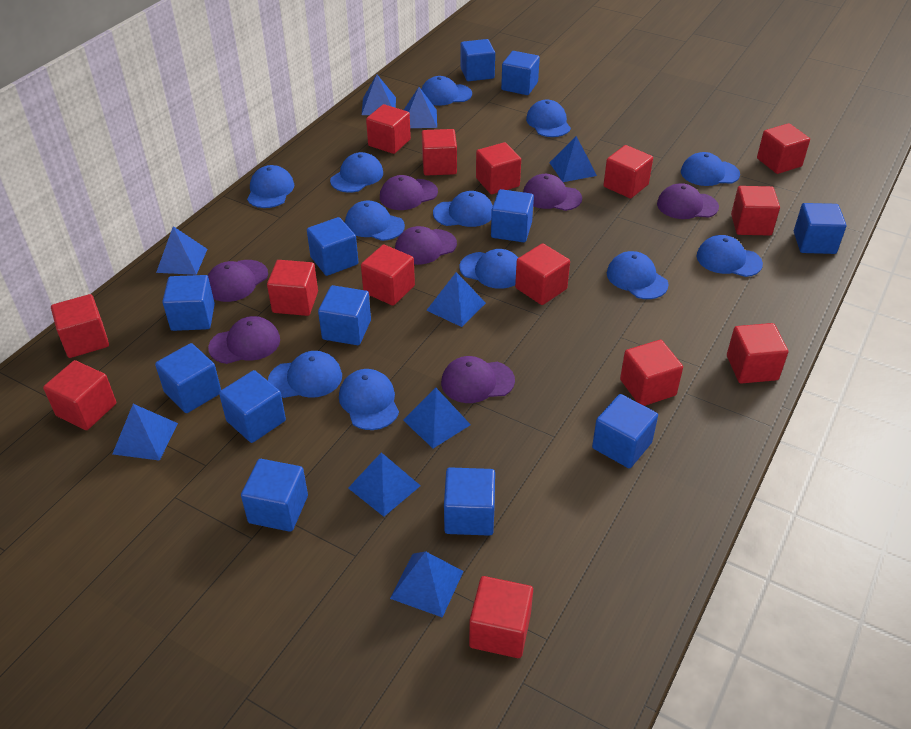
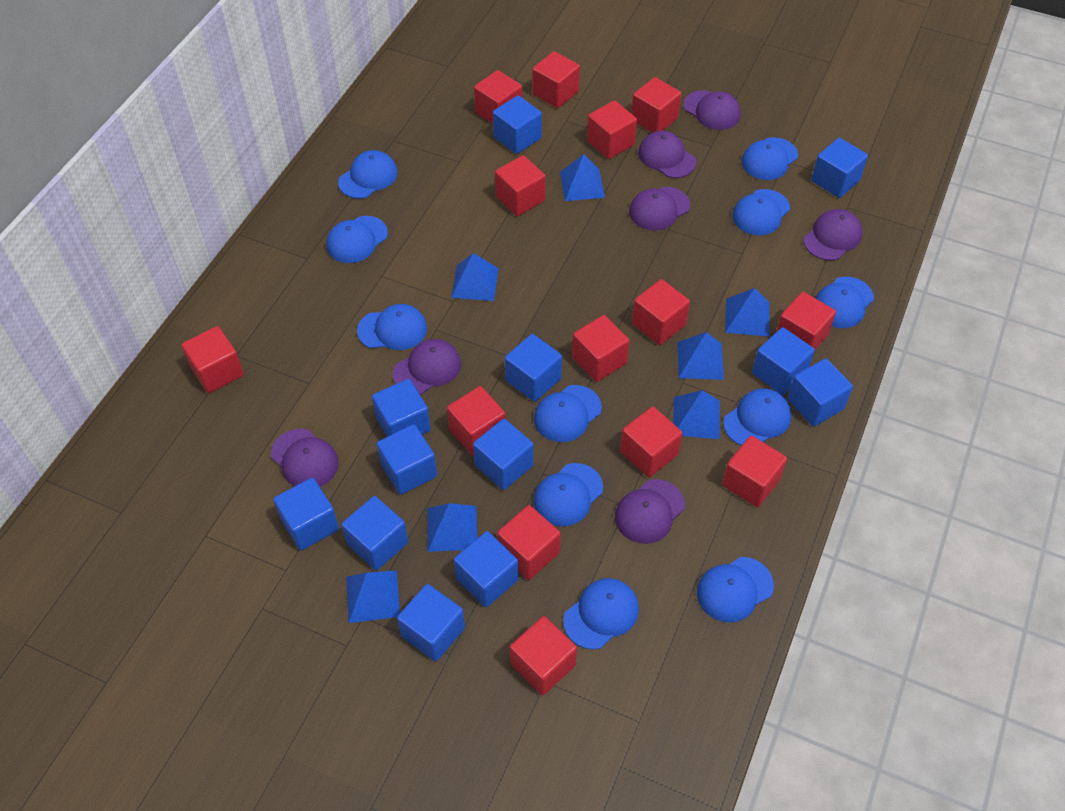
blue cap: 12 -> 11
blue pyramid: 9 -> 7

